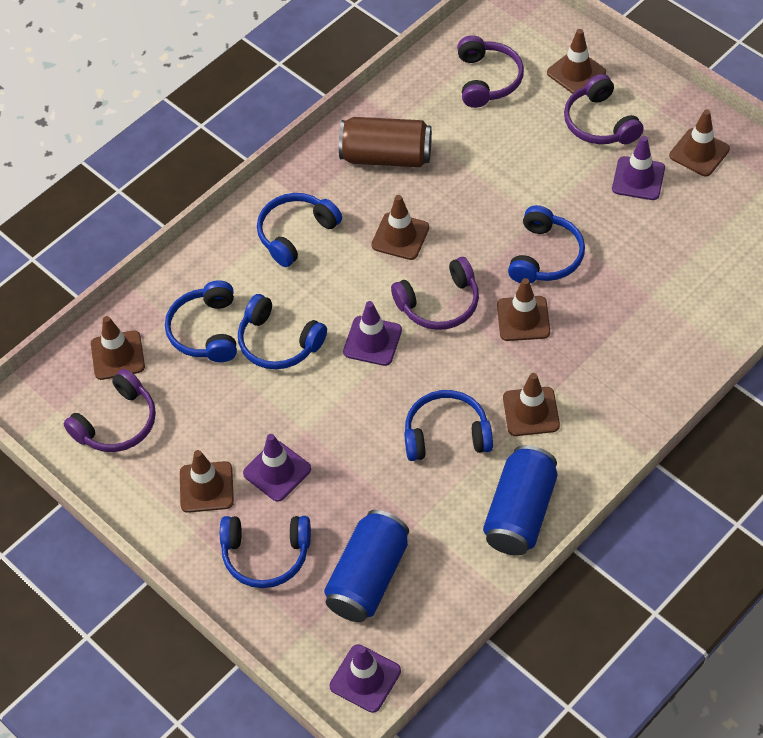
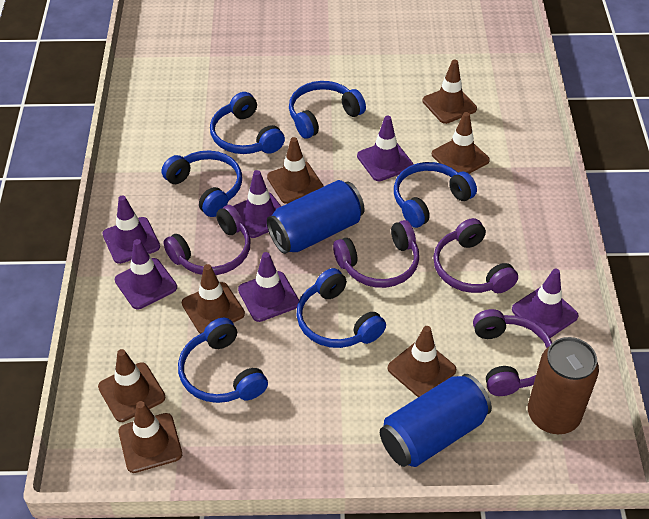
purple traffic cone: 4 -> 6

